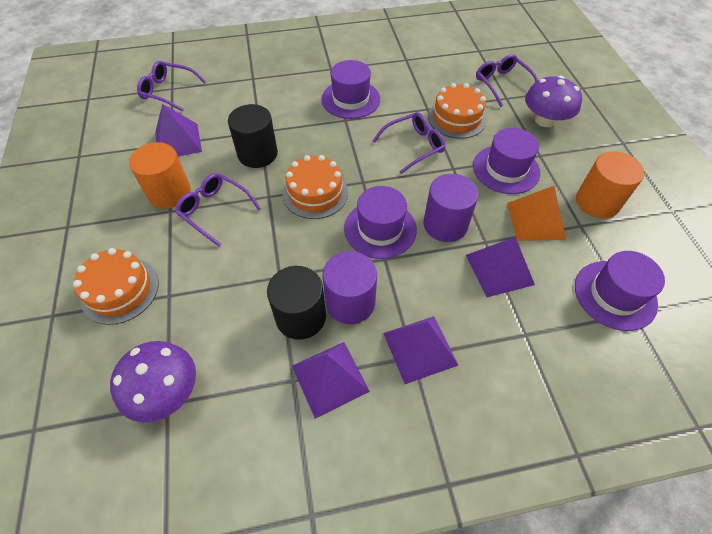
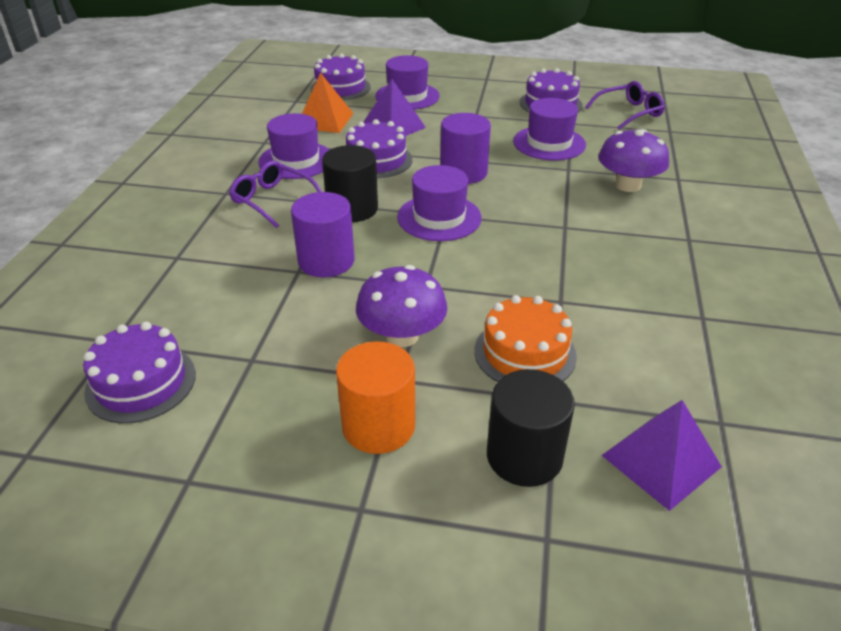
orange cake: 3 -> 1
orange cylinder: 2 -> 1
purple cake: 0 -> 4
purple glasses: 4 -> 2
purple pyramid: 4 -> 2

